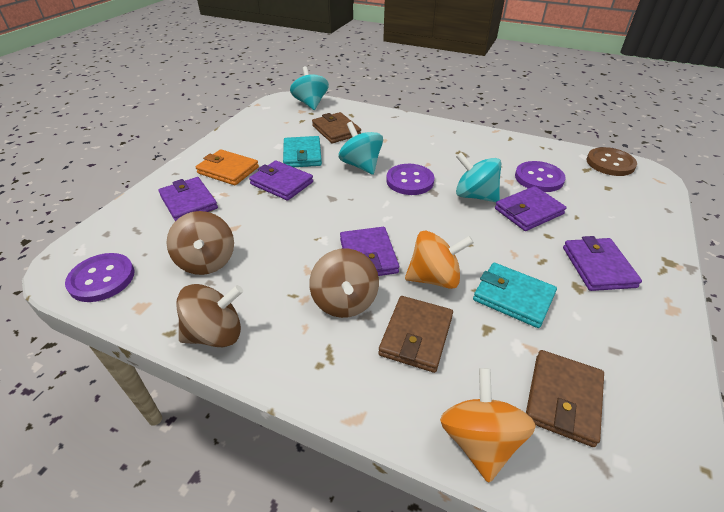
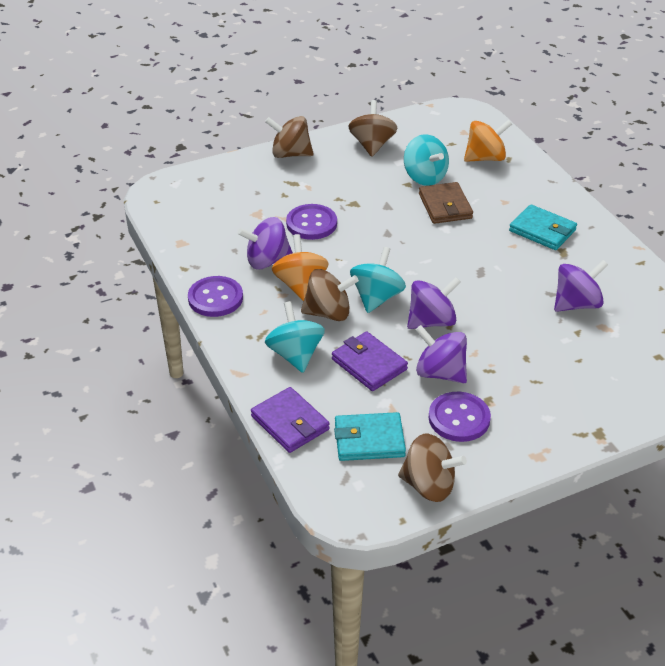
brown button: 1 -> 0
brown spinning top: 3 -> 4
brown wallet: 3 -> 1
orange wallet: 1 -> 0
purple spinning top: 0 -> 4
purple wallet: 5 -> 2

